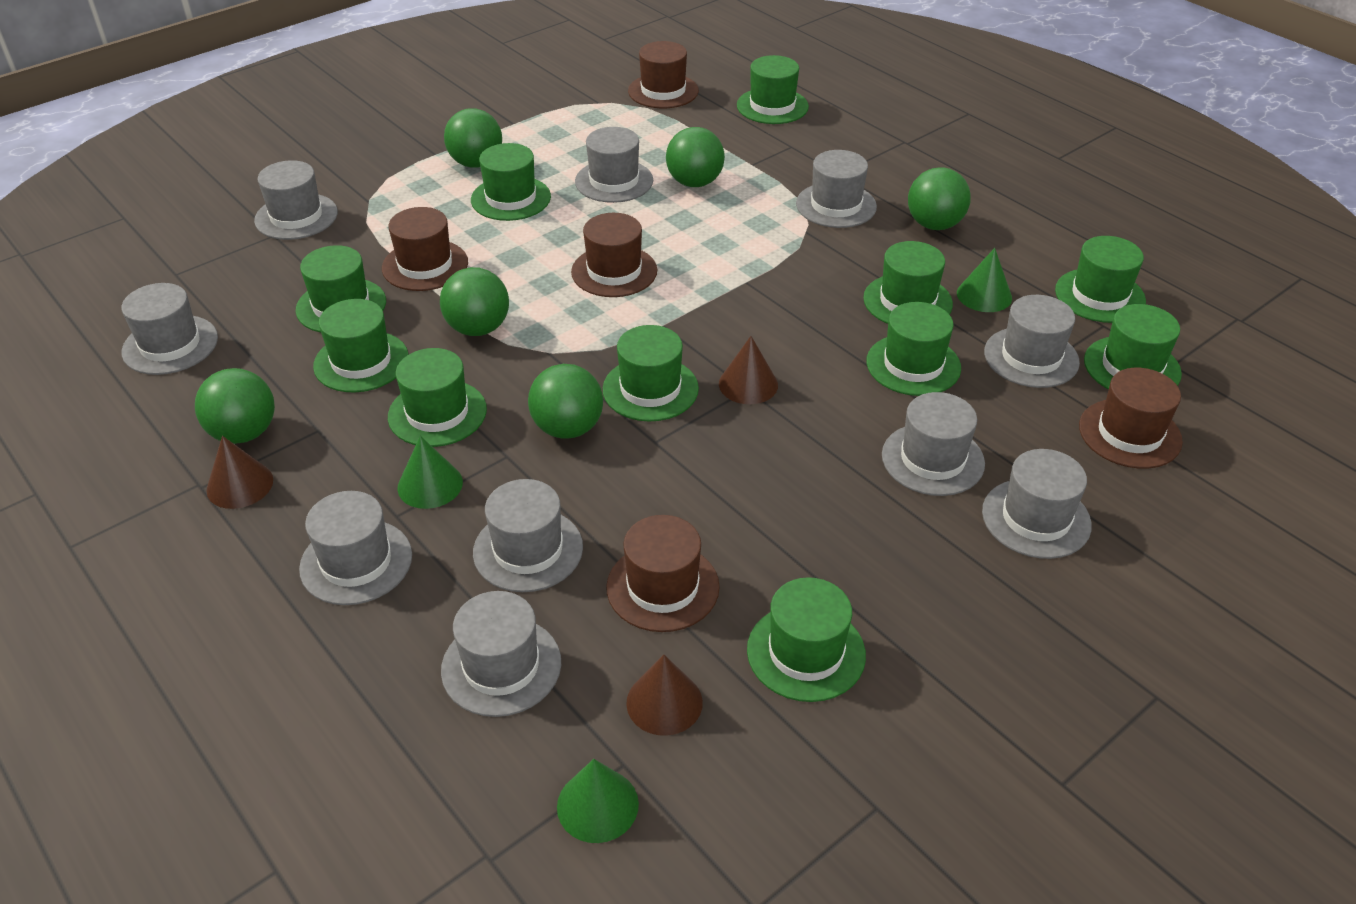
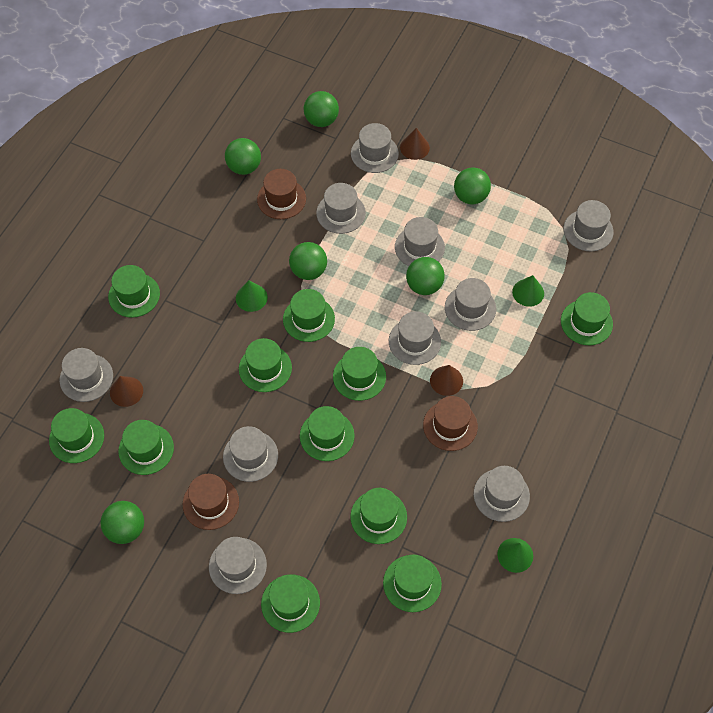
brown hat: 5 -> 3

